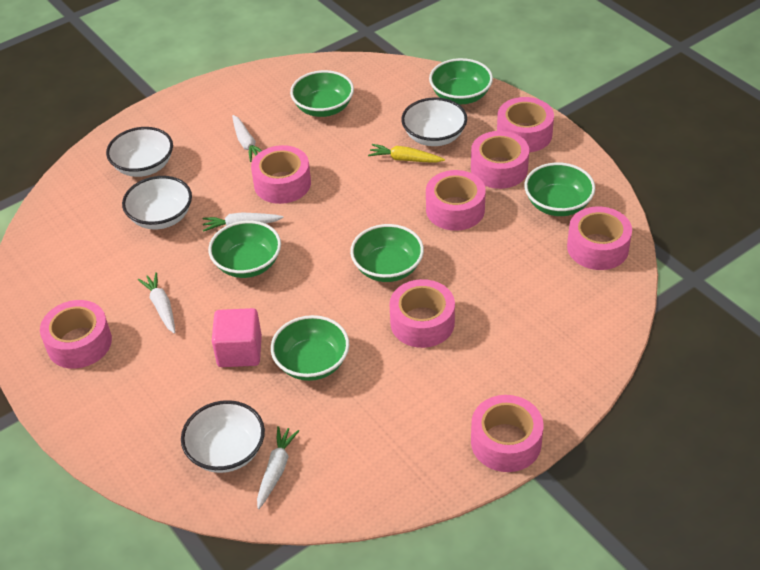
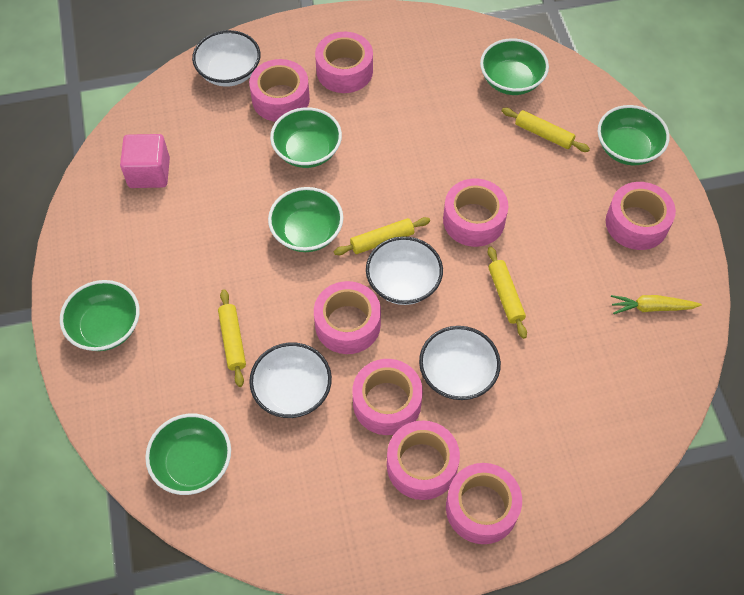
white carrot: 4 -> 0
yellow rolling pin: 0 -> 4

